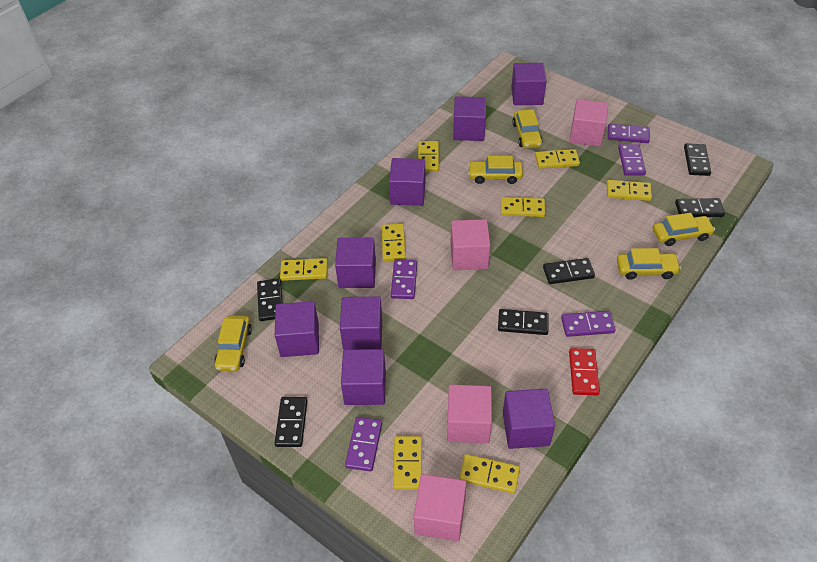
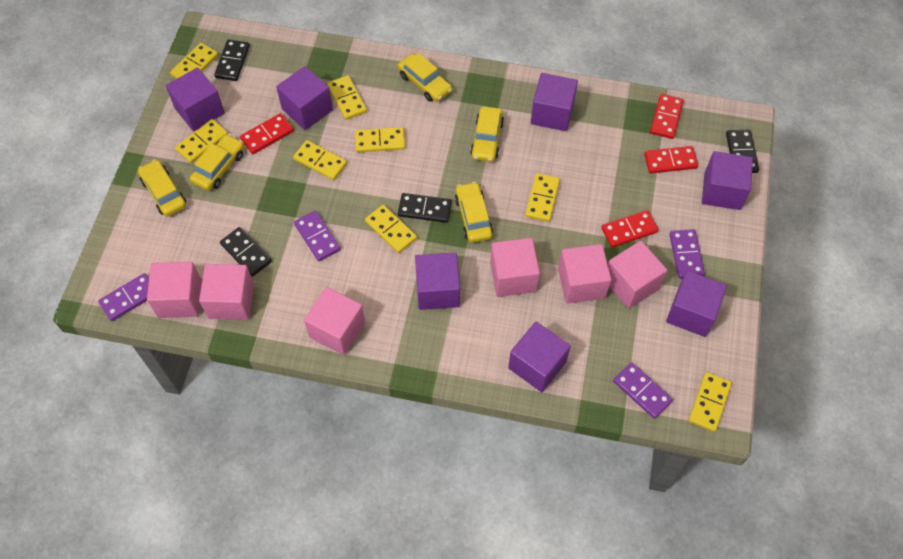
black domino: 6 -> 4
pink cube: 4 -> 6
purple cube: 8 -> 7
purple domino: 5 -> 4
red domino: 1 -> 4

